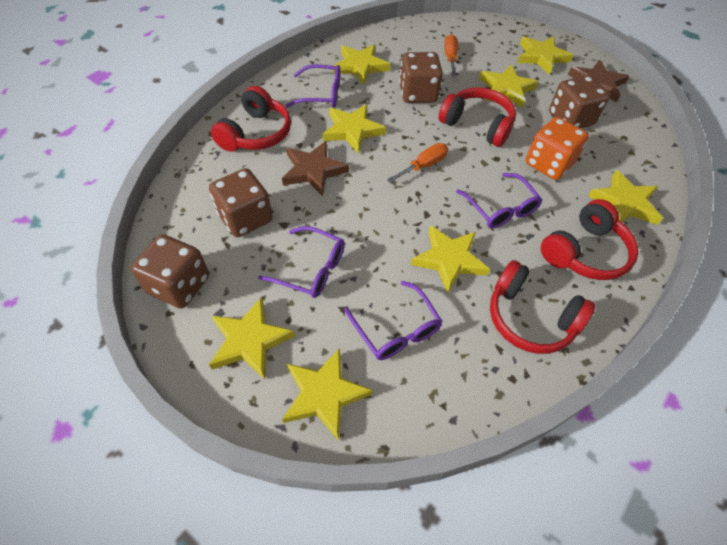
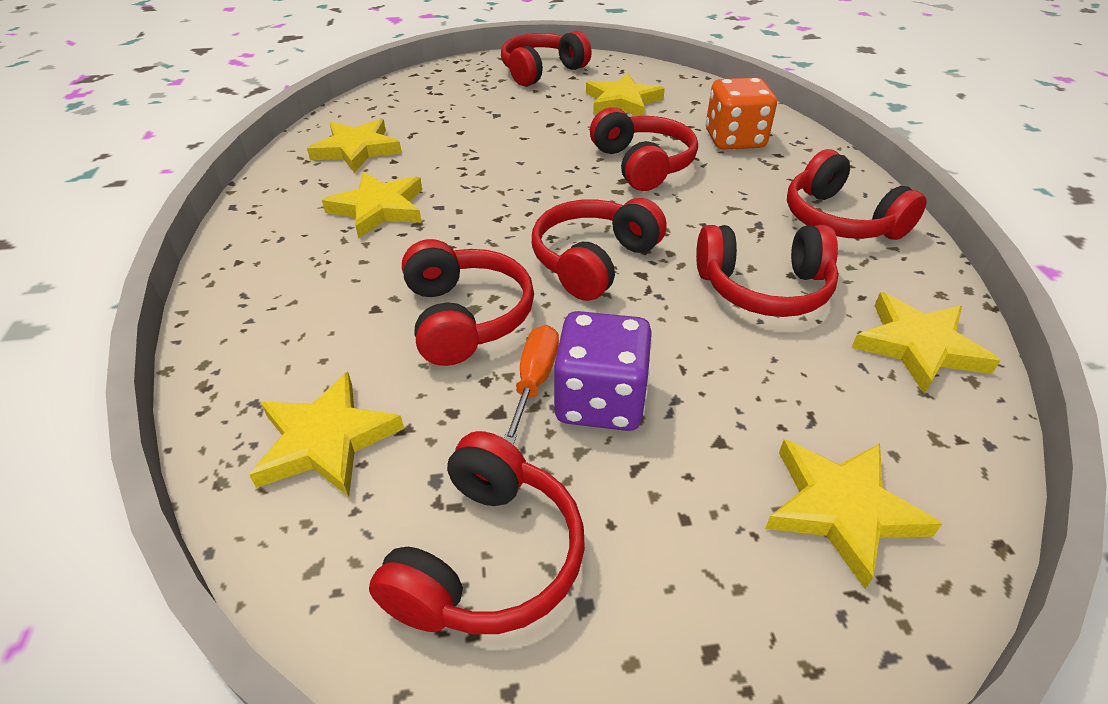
brown dice: 4 -> 0
brown star: 2 -> 0
orange screwdriver: 2 -> 1
purple dice: 0 -> 1
purple glasses: 4 -> 0
red headphones: 4 -> 7
yellow star: 8 -> 6

